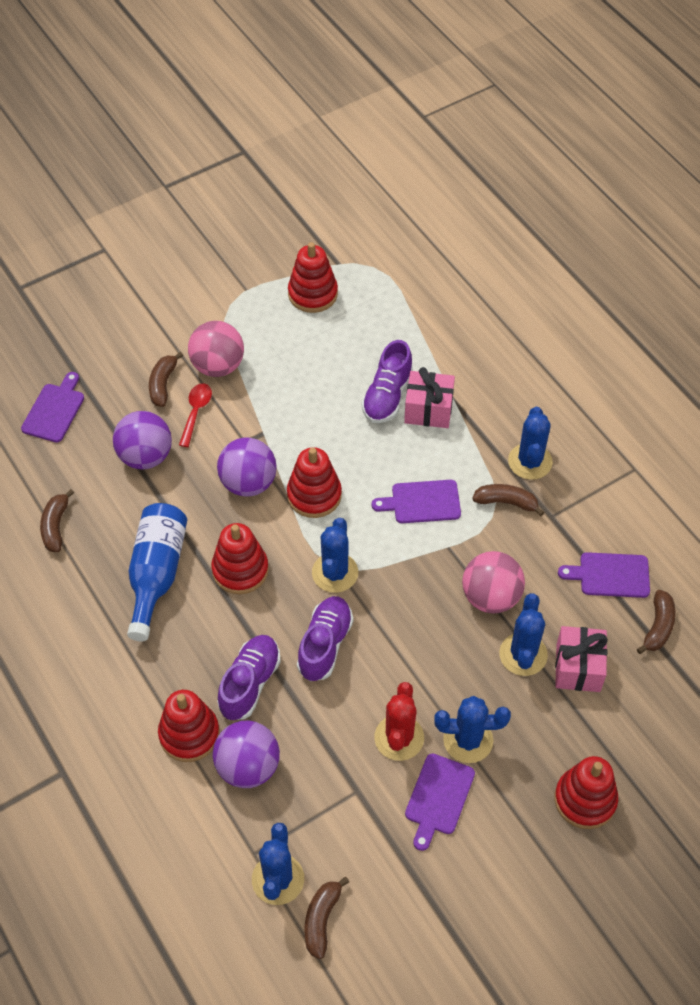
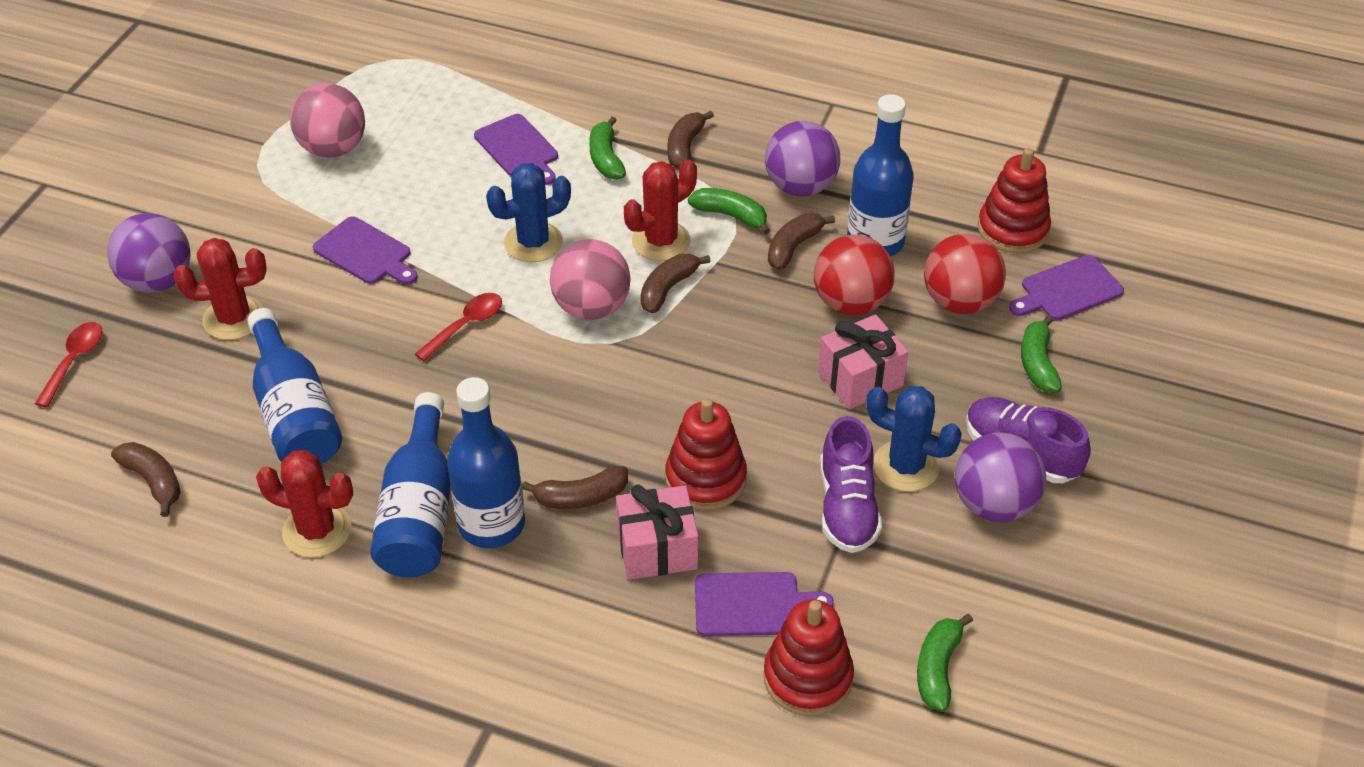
blue bottle: 1 -> 4
blue cactus: 5 -> 2
green banana: 0 -> 4
purple shoe: 3 -> 2
red ball: 0 -> 2
red cactus: 1 -> 3
red spoon: 1 -> 2
red stacking toy: 5 -> 3

